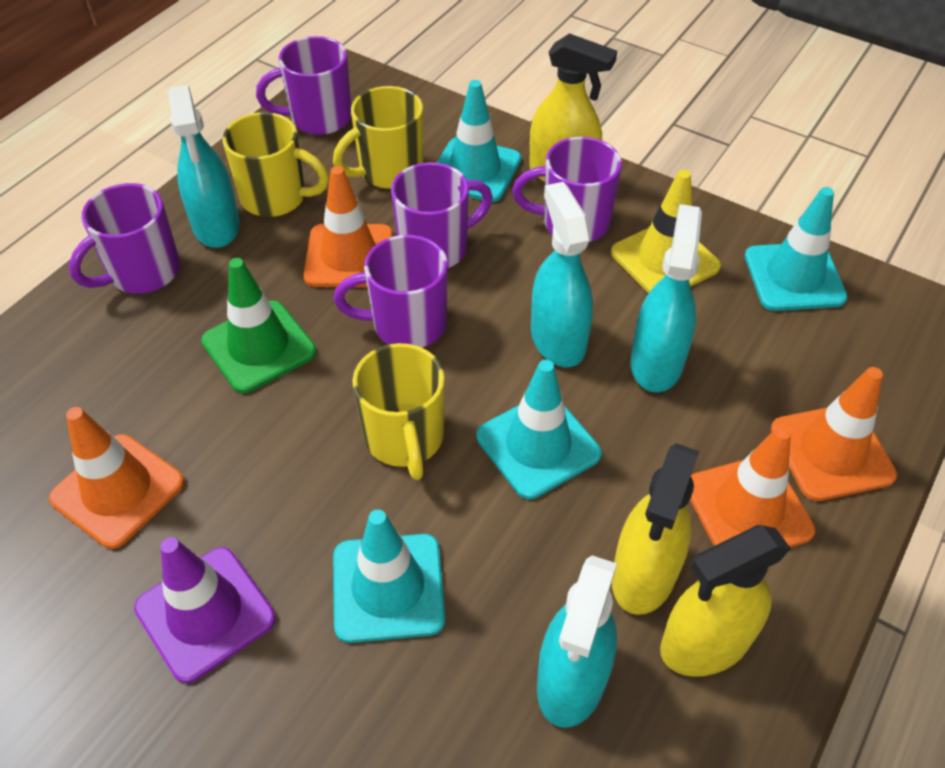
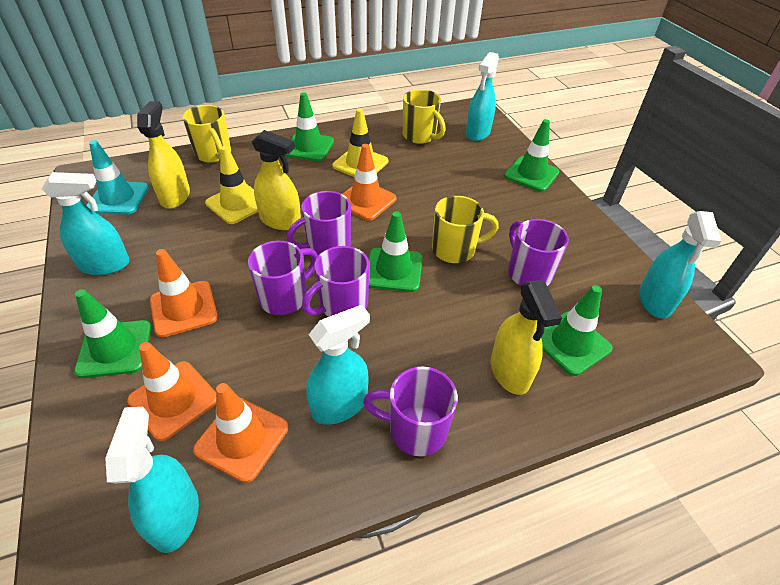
green traffic cone: 1 -> 5
purple traffic cone: 1 -> 0
turquoise spray bottle: 4 -> 5
turquoise traffic cone: 4 -> 1
yellow traffic cone: 1 -> 2

